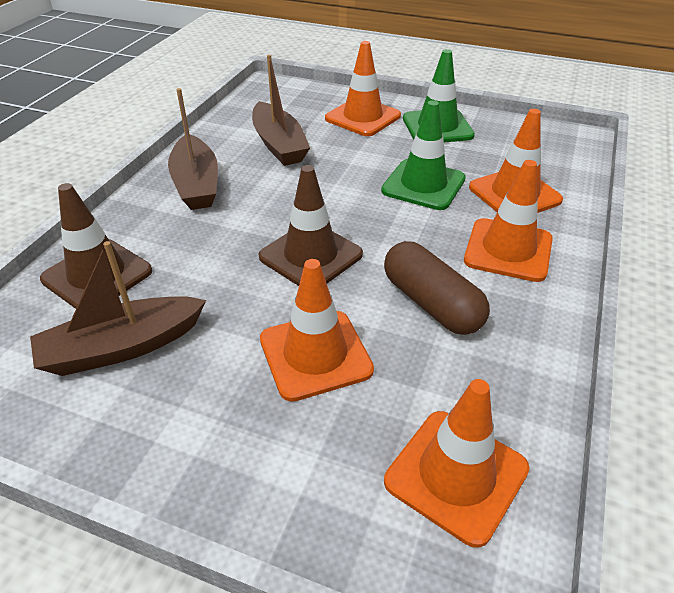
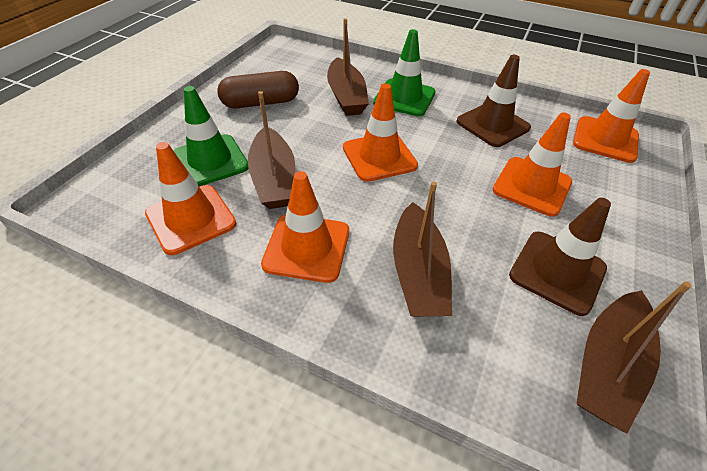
brown boat: 3 -> 4

